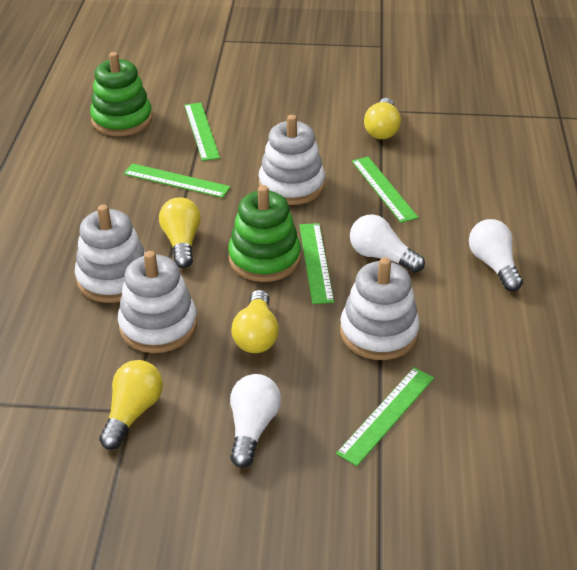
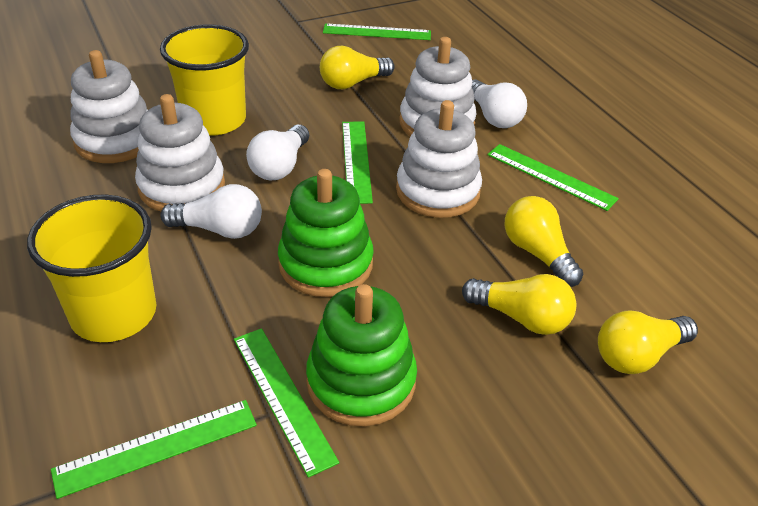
yellow cup: 0 -> 2

